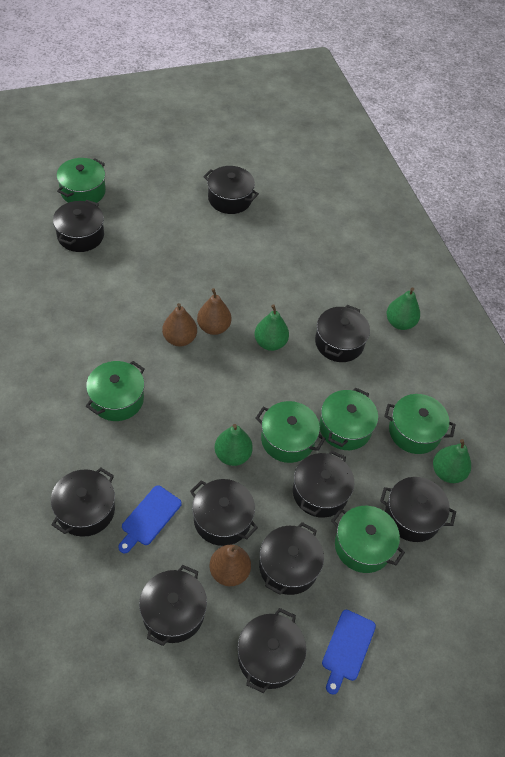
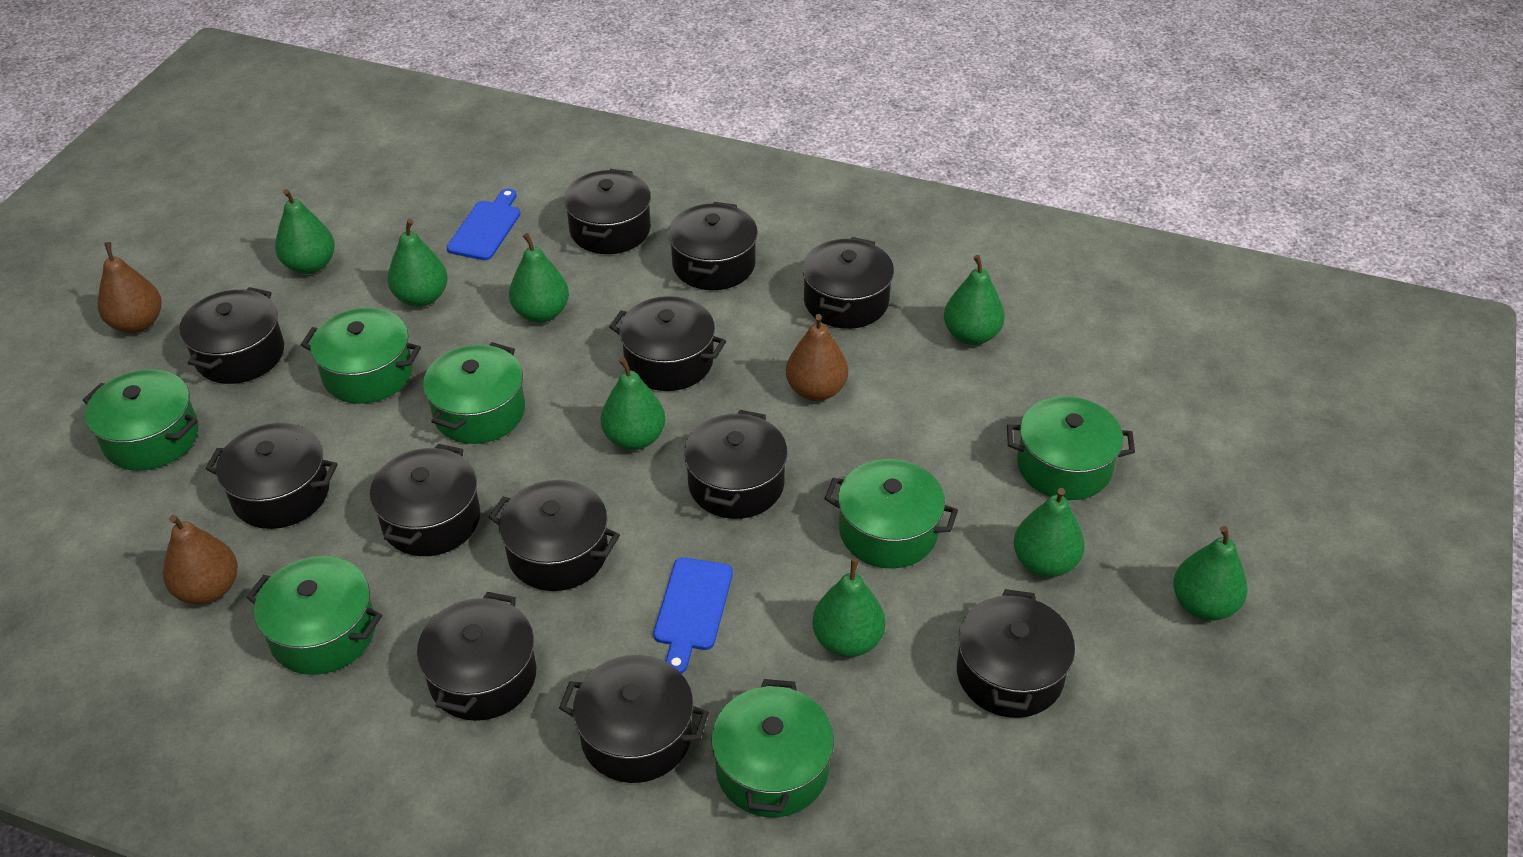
black pot: 10 -> 12
green pear: 4 -> 8
green pot: 6 -> 7

